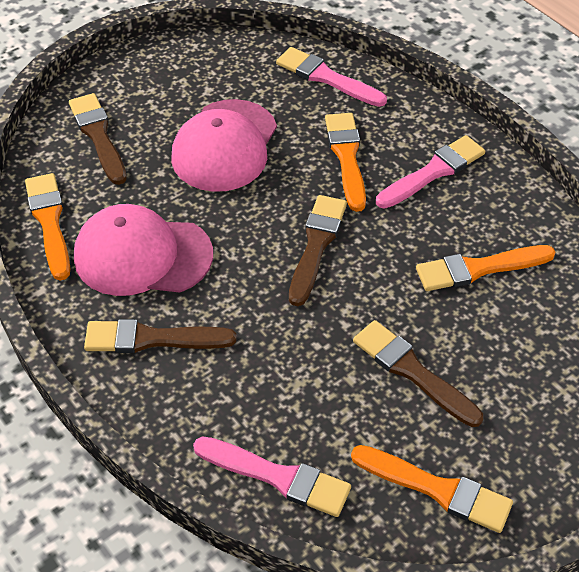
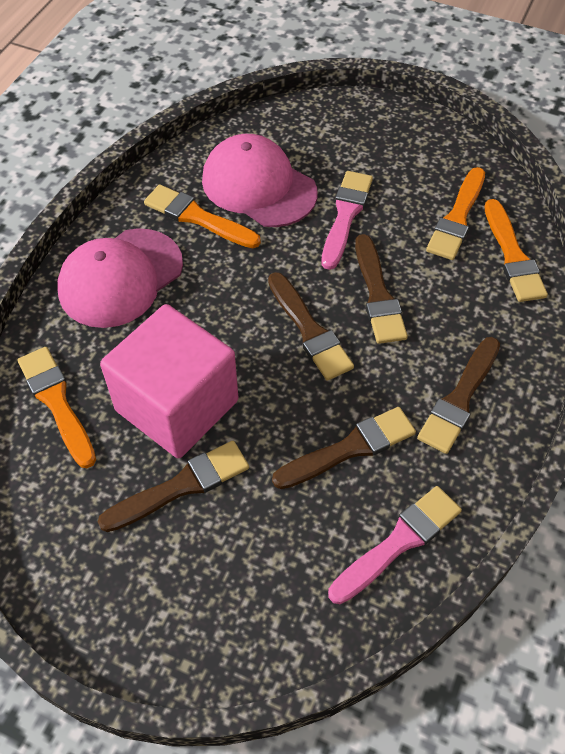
brown brush: 4 -> 5
pink brush: 3 -> 2
pink cube: 0 -> 1

